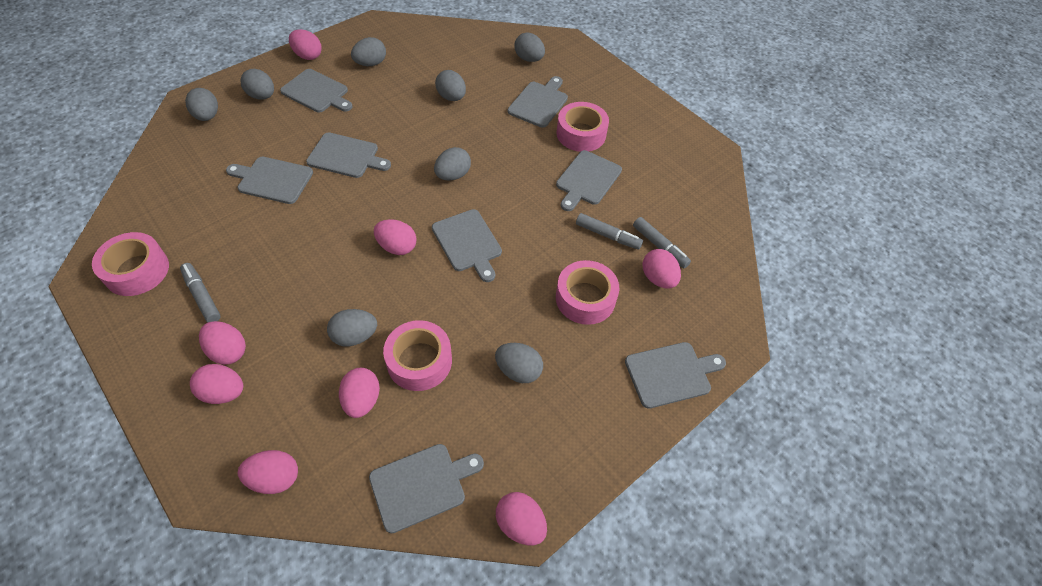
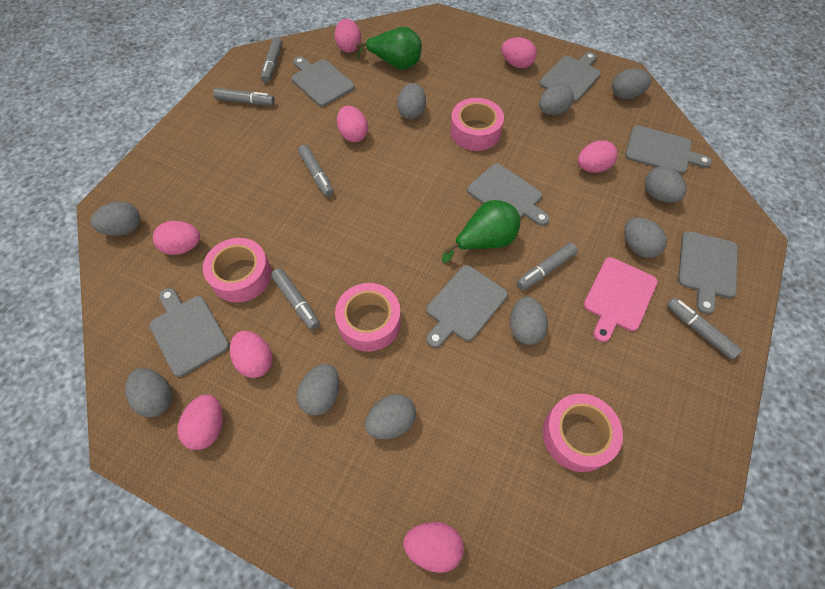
green pear: 0 -> 2
grey cutting board: 8 -> 7
grey egg: 8 -> 10
grey marker: 3 -> 6
pink cutting board: 0 -> 1

